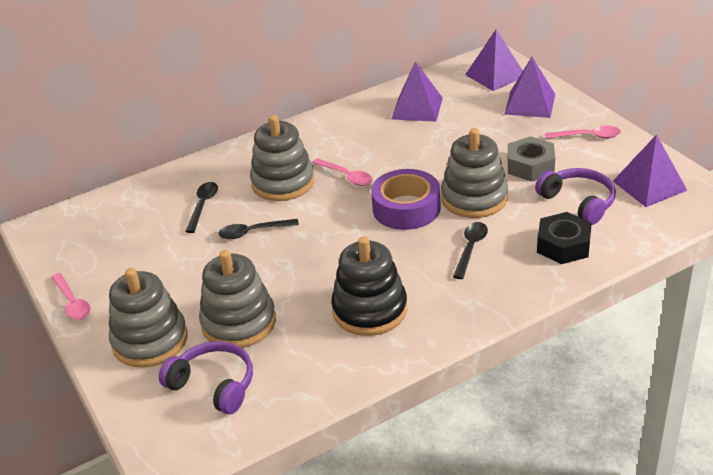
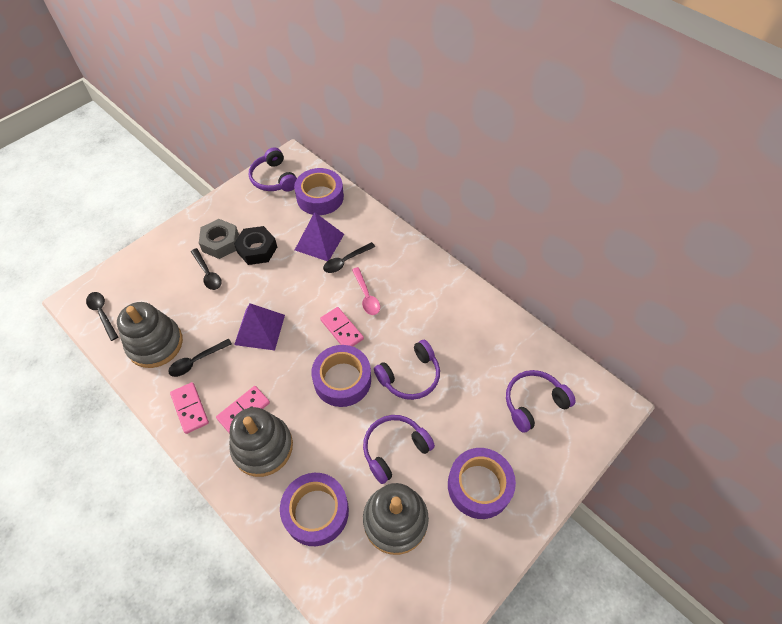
black spoon: 3 -> 4
black stacking toy: 1 -> 0
grey stacking toy: 4 -> 3
pink domino: 0 -> 3
pink spoon: 3 -> 1
purple headphones: 2 -> 4
purple pyramid: 4 -> 2
purple tape: 1 -> 4

